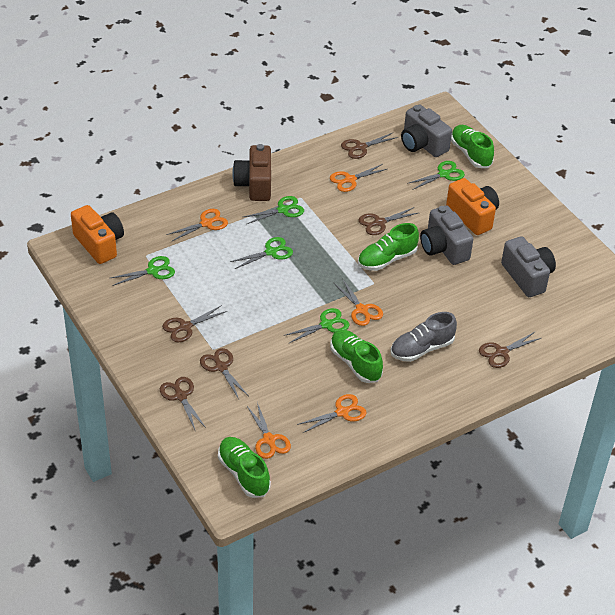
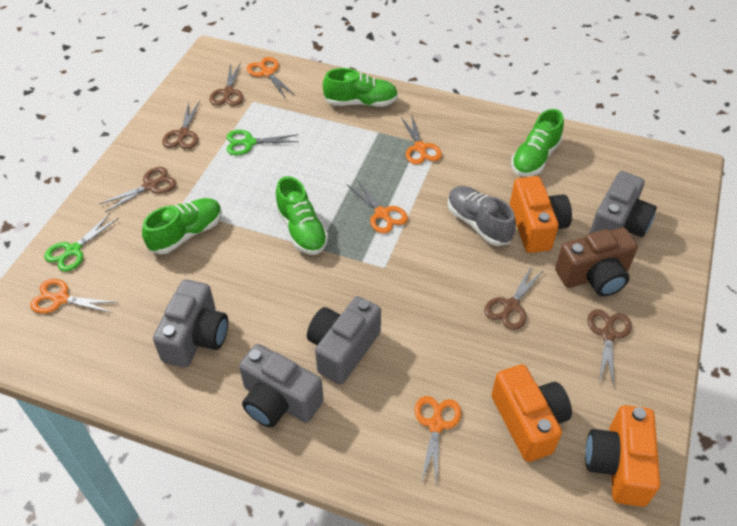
brown scissors: 6 -> 5
green scissors: 5 -> 2
grey camera: 3 -> 4
orange camera: 2 -> 3

